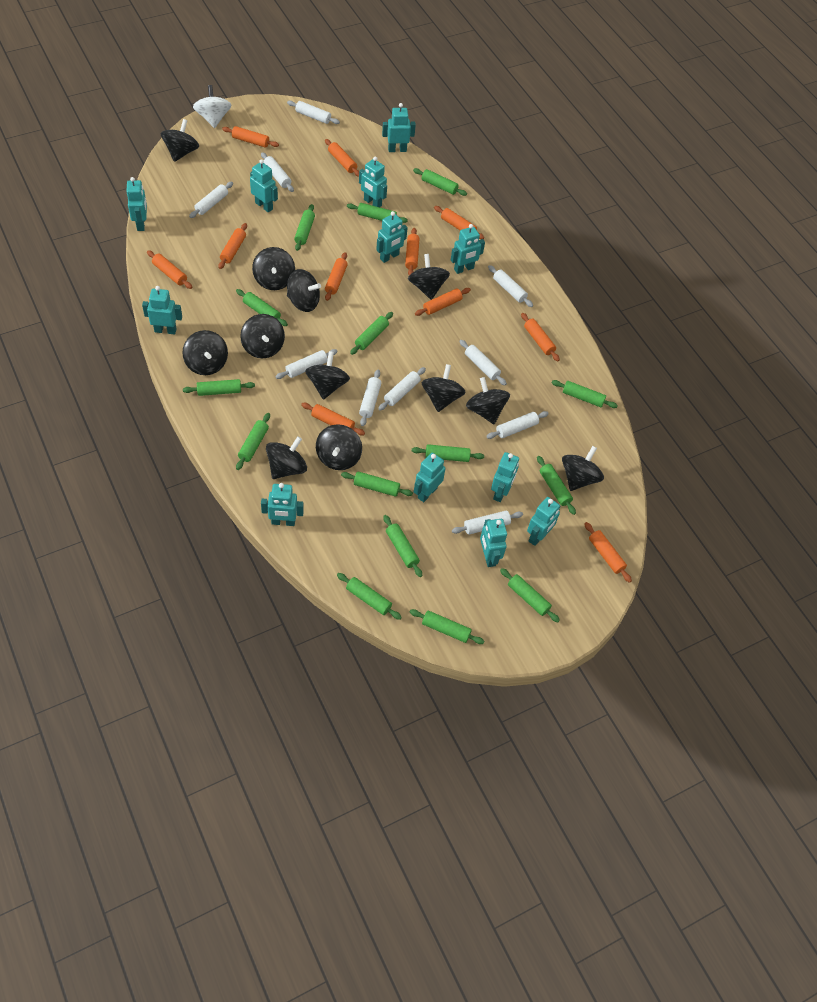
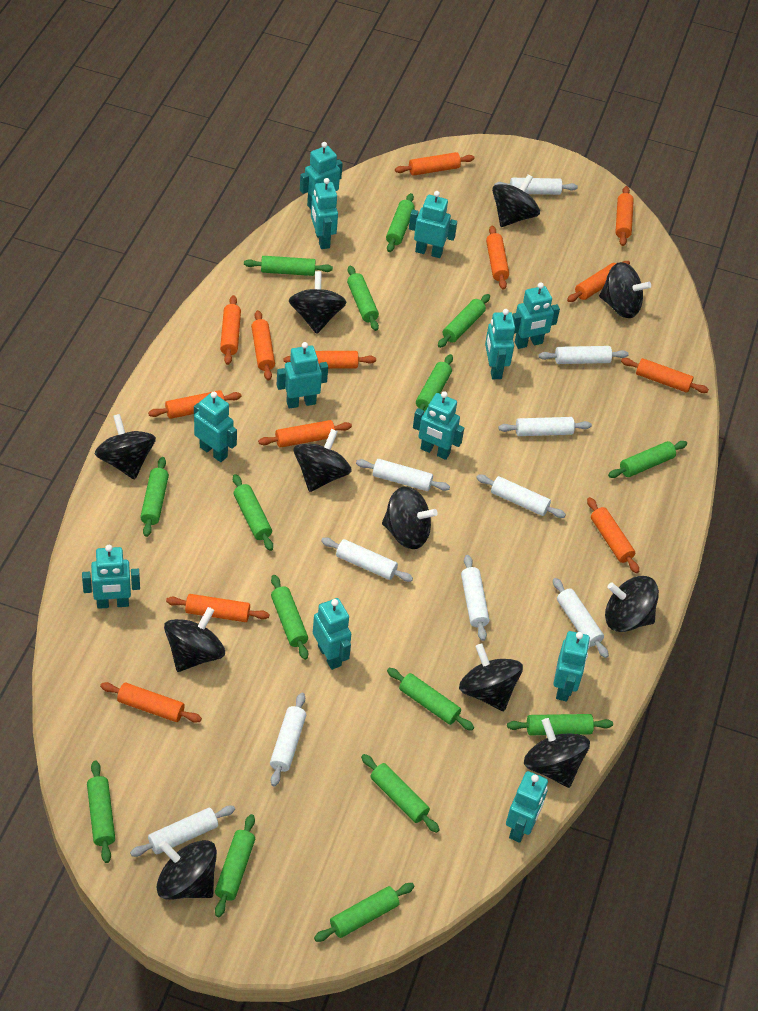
black spinning top: 12 -> 11
orange rolling pin: 11 -> 13
white spinning top: 1 -> 0

